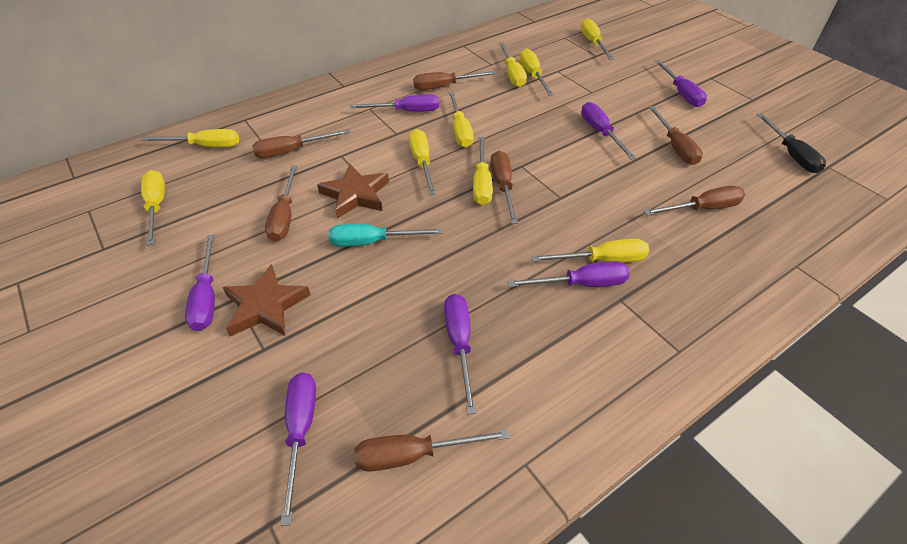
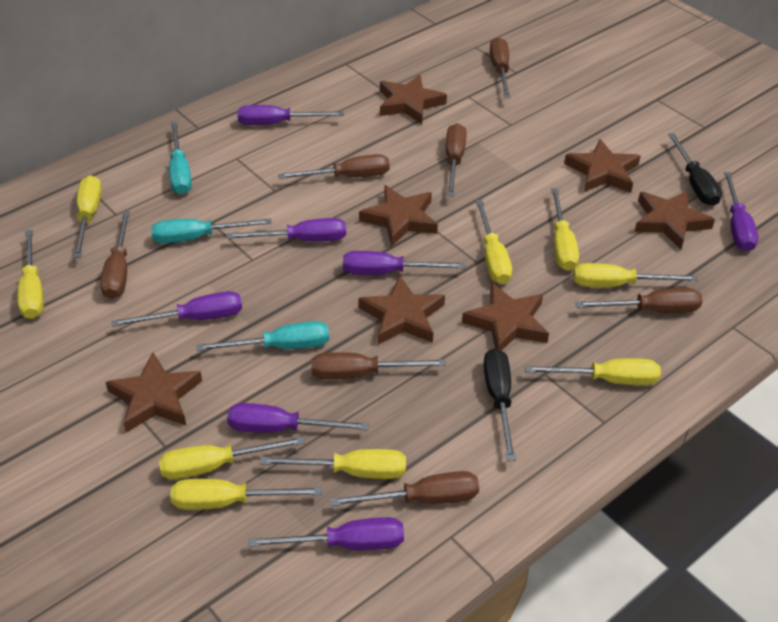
black screwdriver: 1 -> 2
brown star: 2 -> 7
turquoise screwdriver: 1 -> 3

